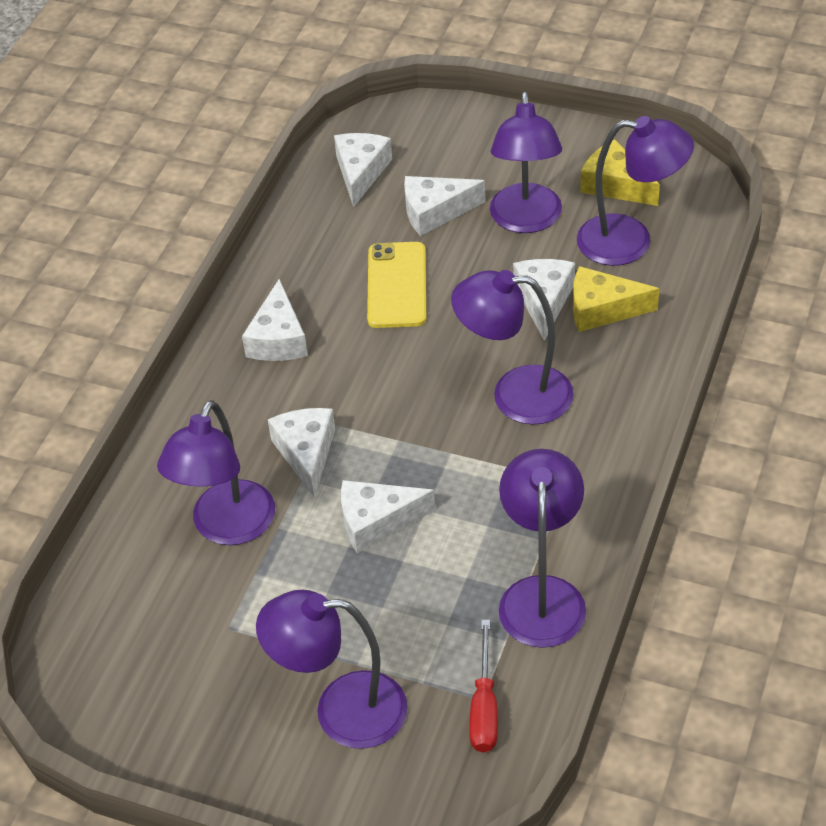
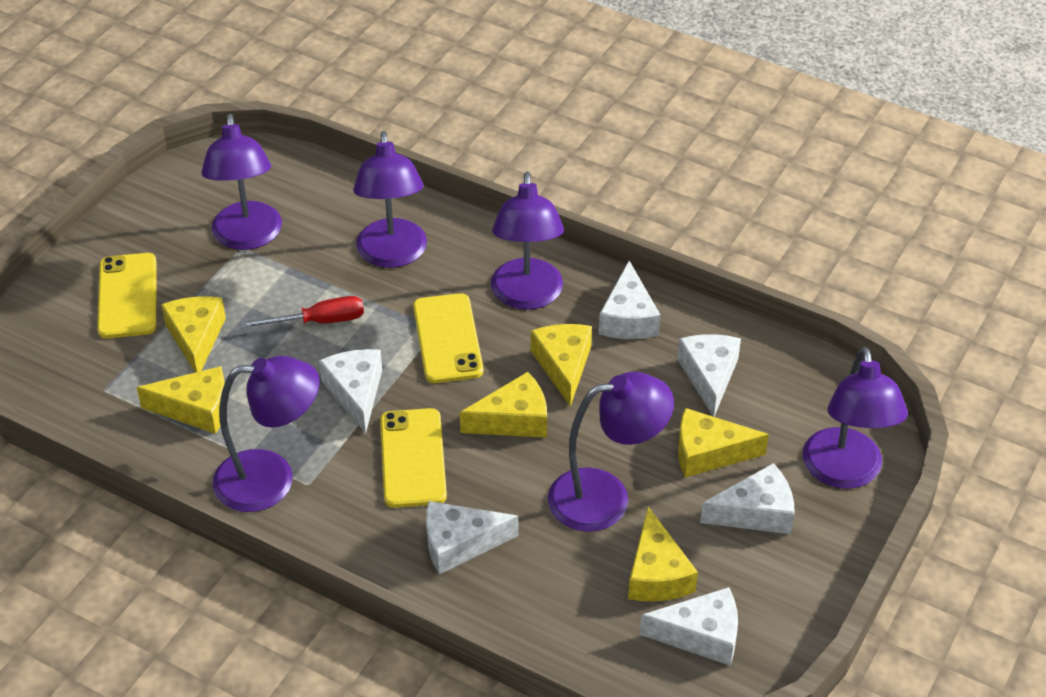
yellow cheese: 2 -> 6
yellow phone: 1 -> 3

